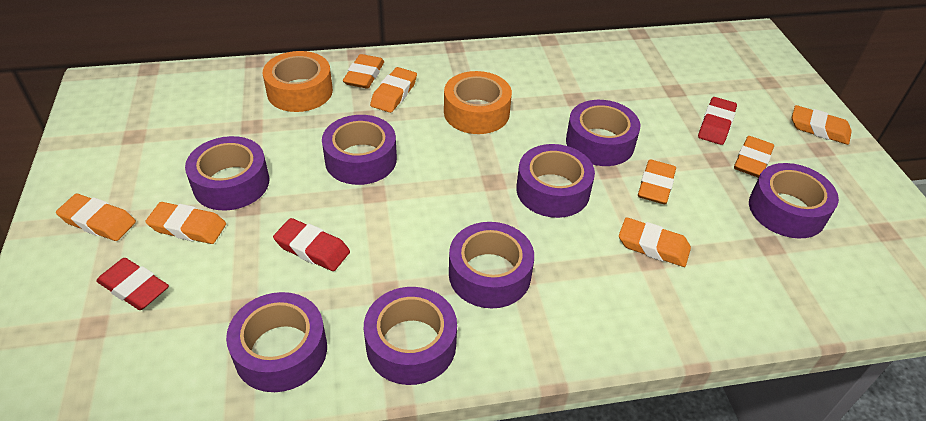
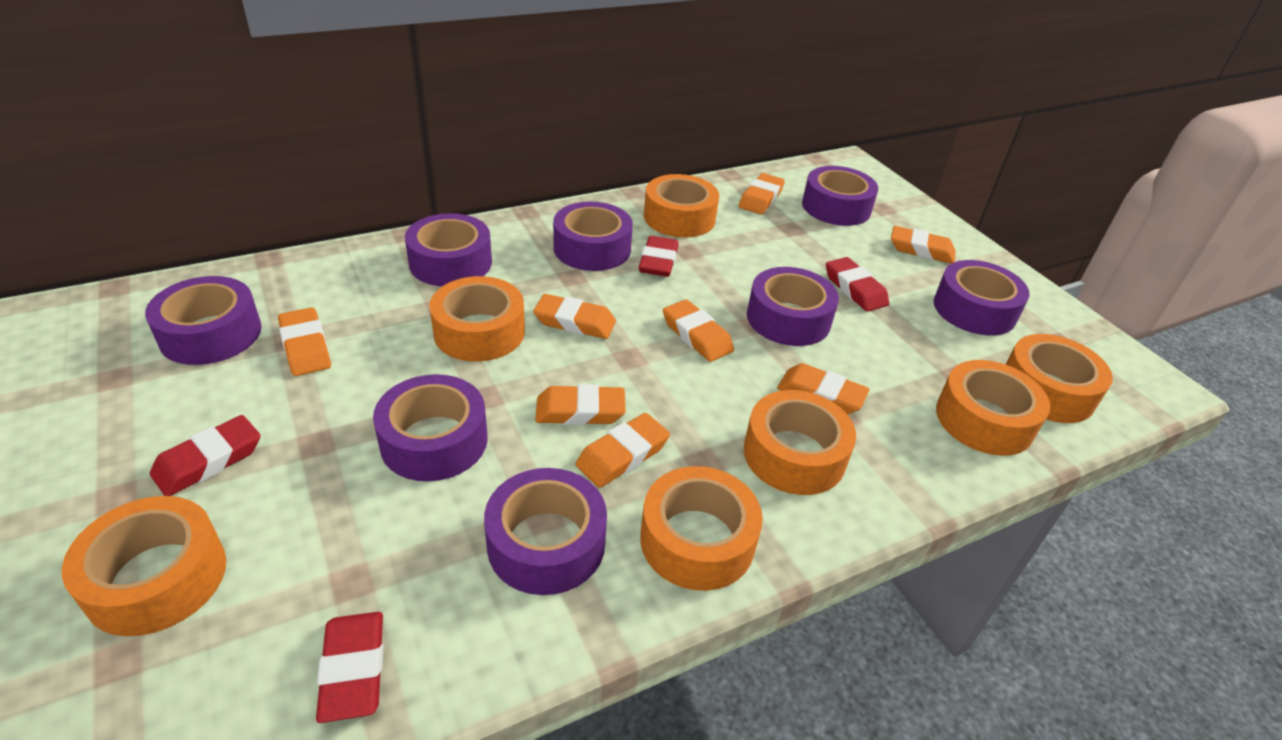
orange tape: 2 -> 7
red eraser: 3 -> 4

